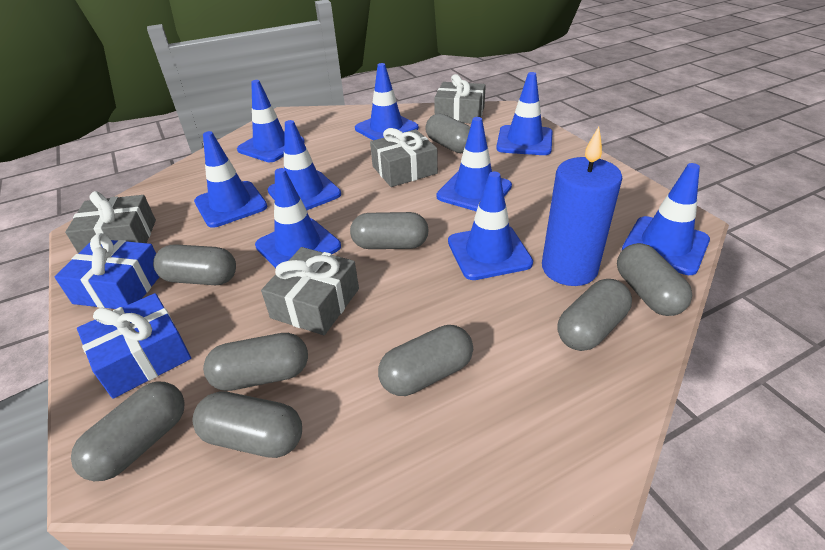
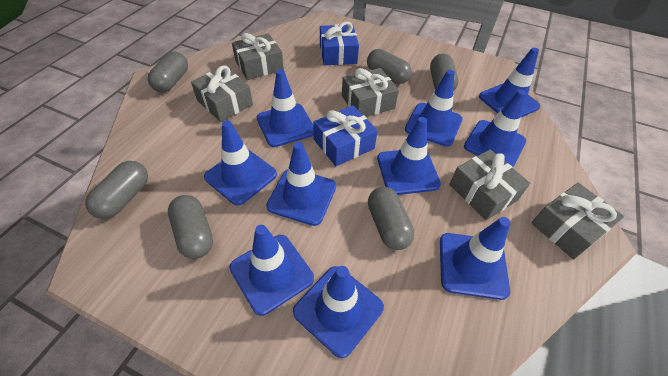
blue candle: 1 -> 0
blue traffic cone: 9 -> 10
grey capsule: 9 -> 6
grey gift: 4 -> 5

